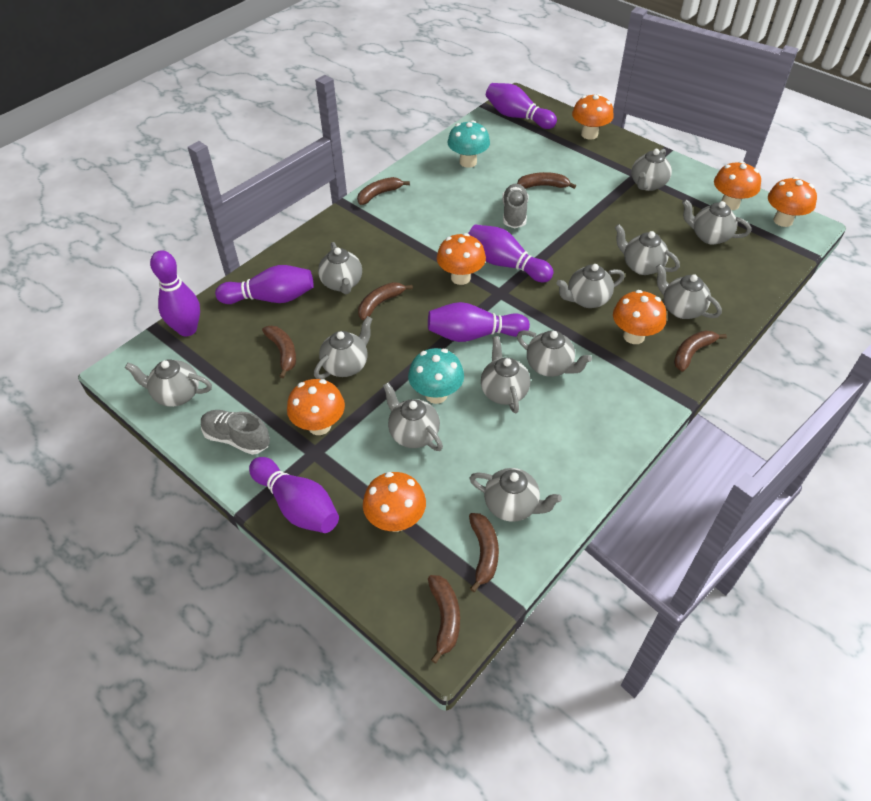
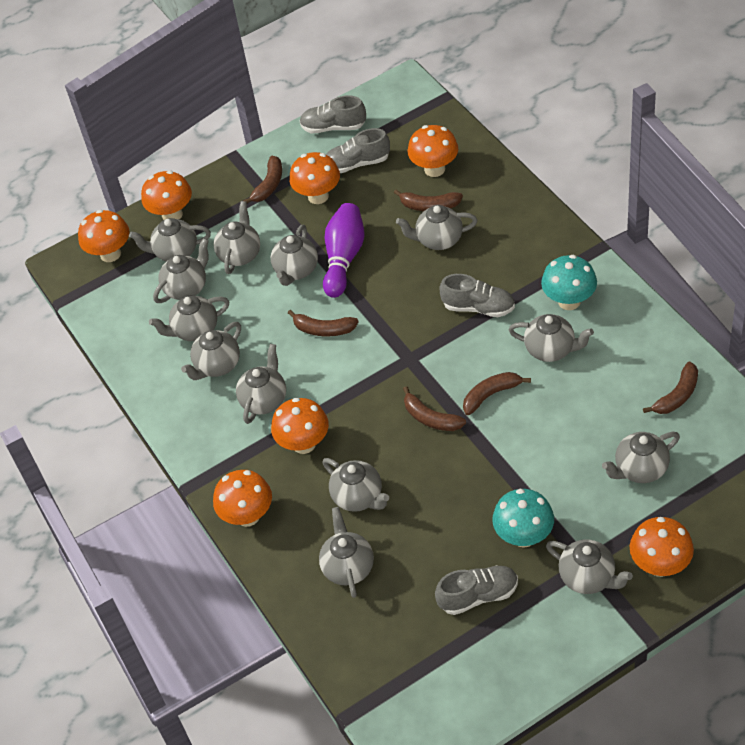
brown banana: 7 -> 6
grey shoe: 2 -> 4
grey teapot: 12 -> 13
purple bowling pin: 6 -> 1

